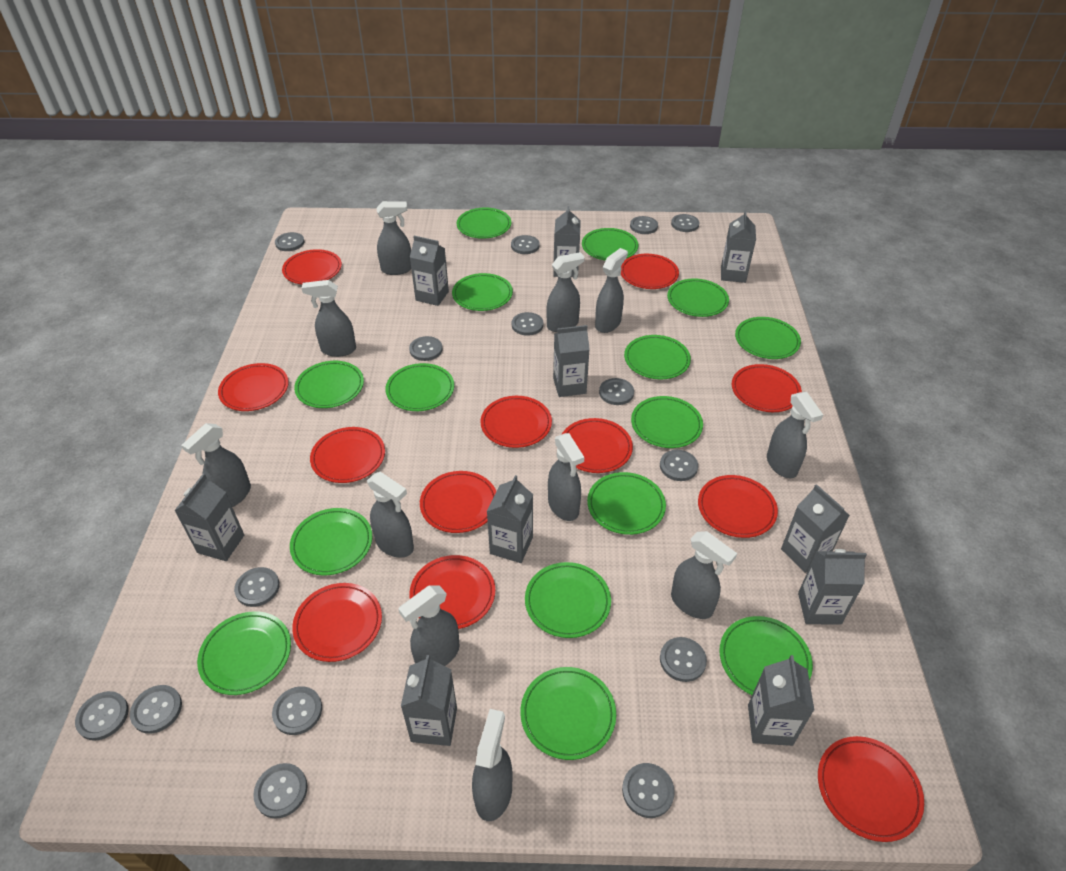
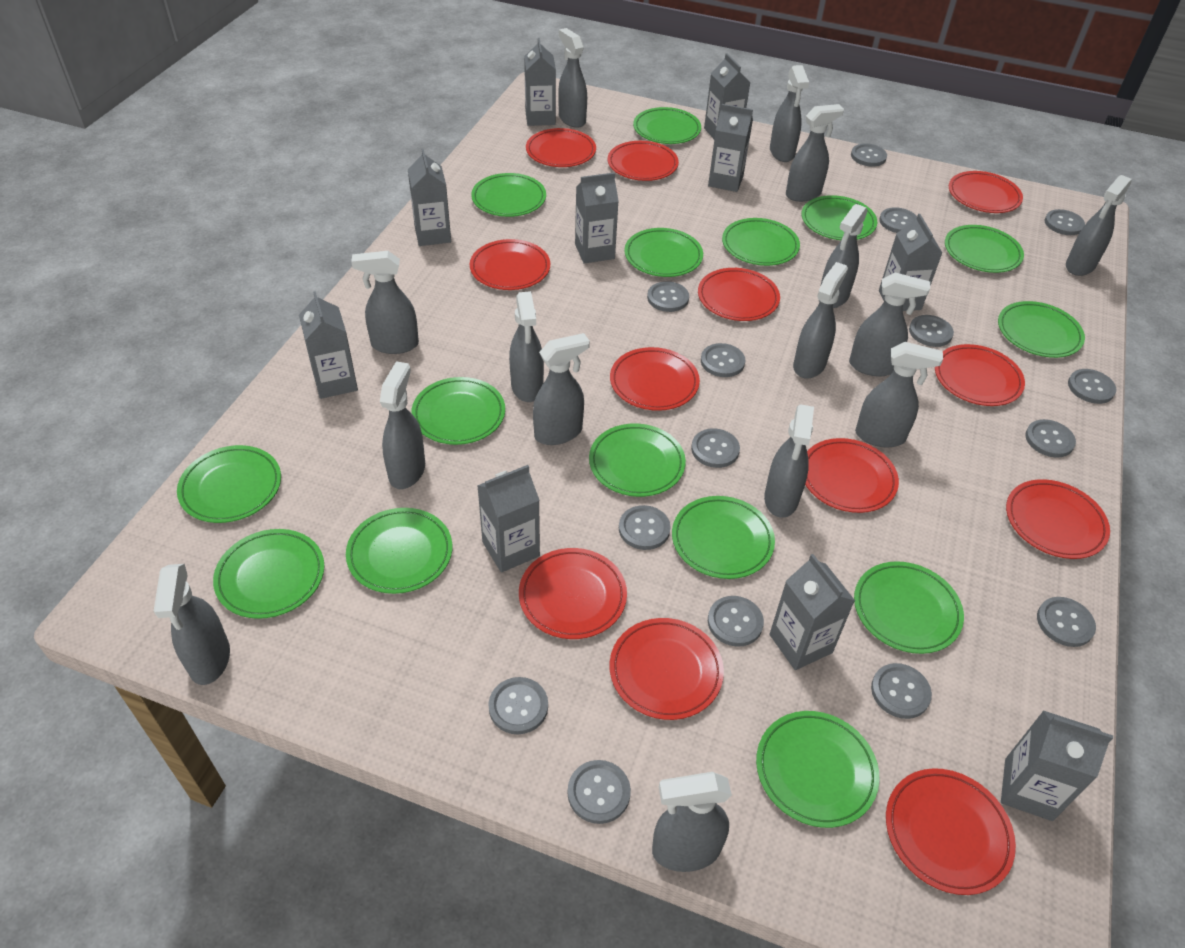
grey spray bottle: 11 -> 15

